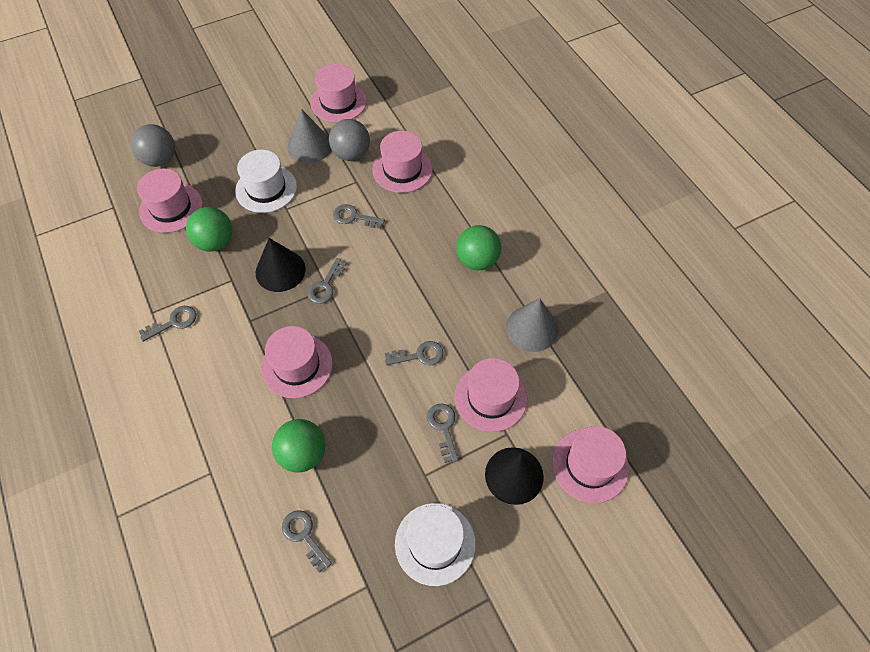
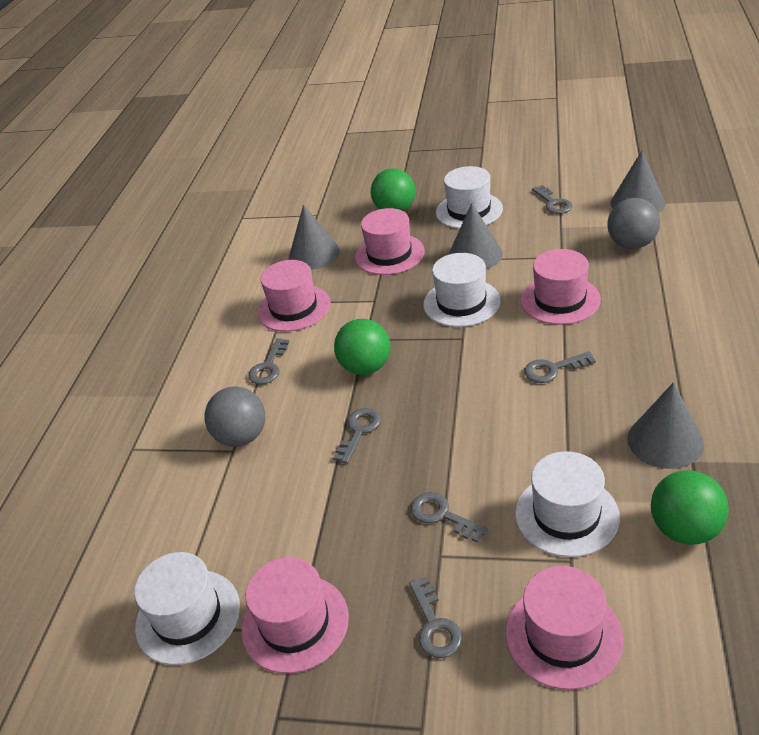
black cone: 2 -> 0
grey cone: 2 -> 4
pink hat: 6 -> 5
white hat: 2 -> 4

